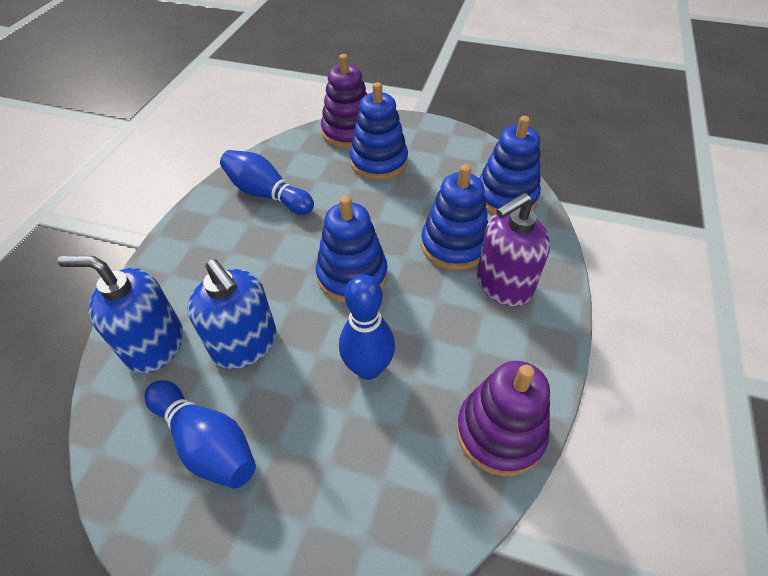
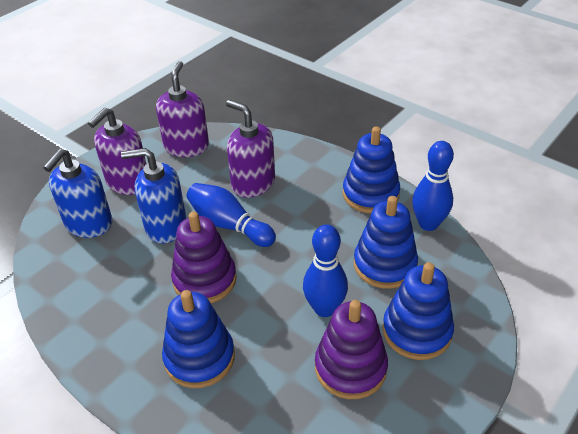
purple soap dispenser: 1 -> 3

